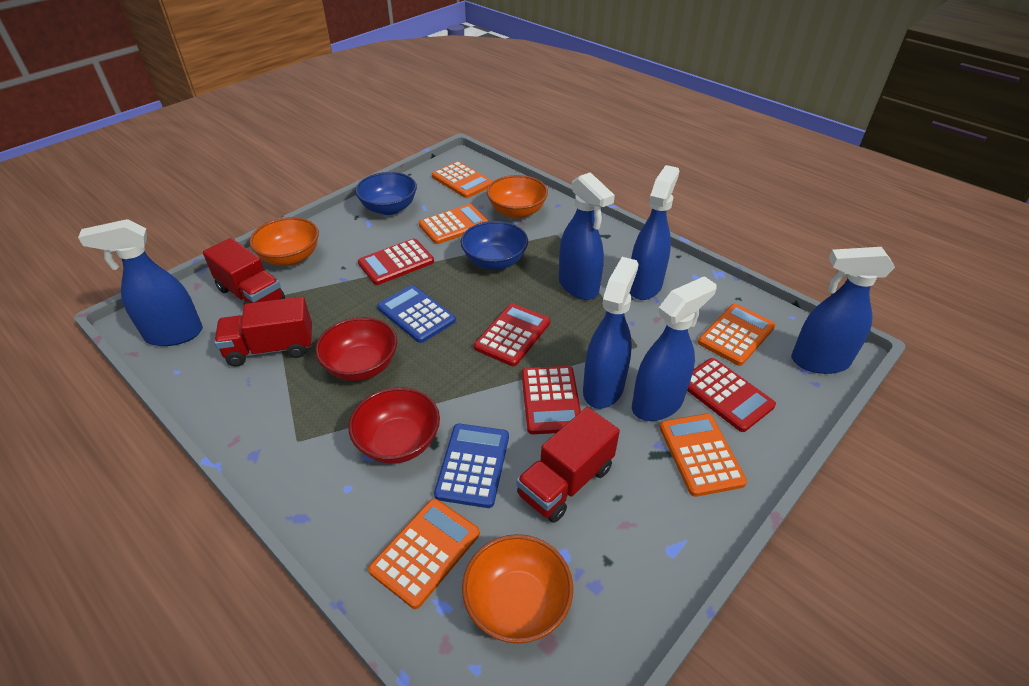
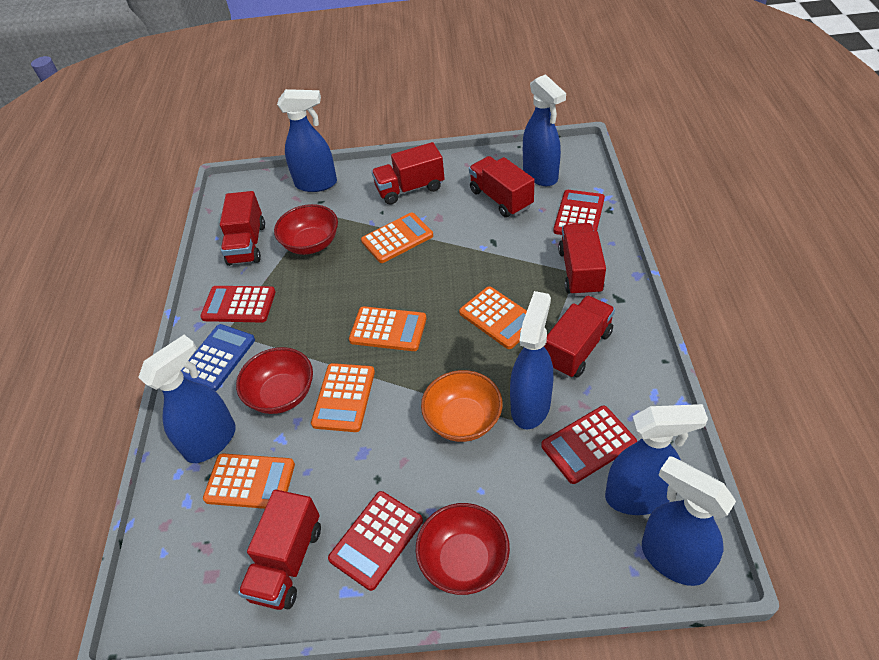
blue bowl: 2 -> 0
blue calculator: 2 -> 1
orange bowl: 3 -> 1
red bowl: 2 -> 3
red truck: 3 -> 6

